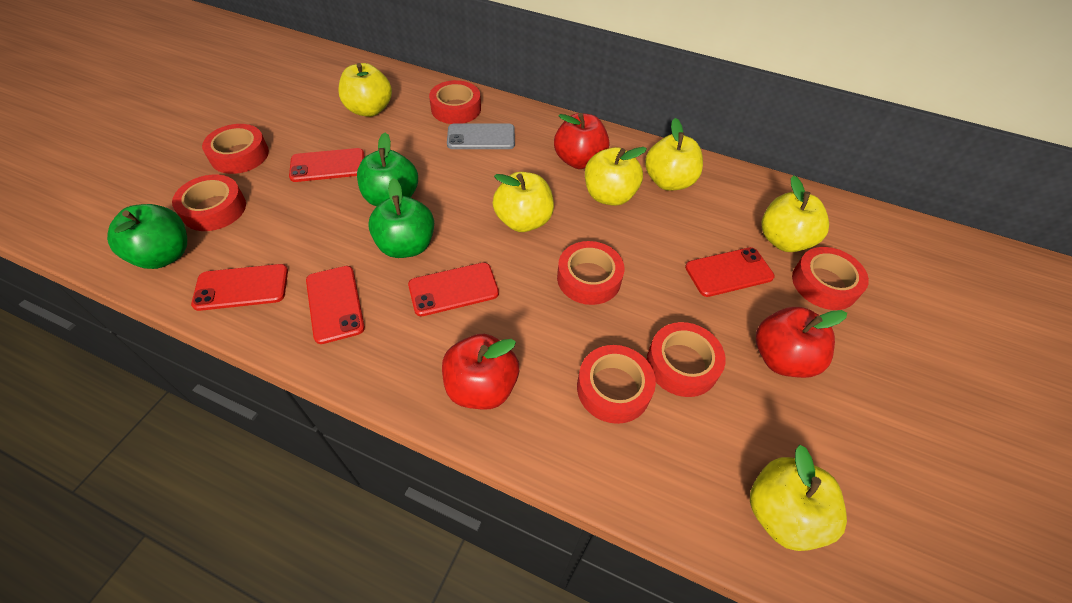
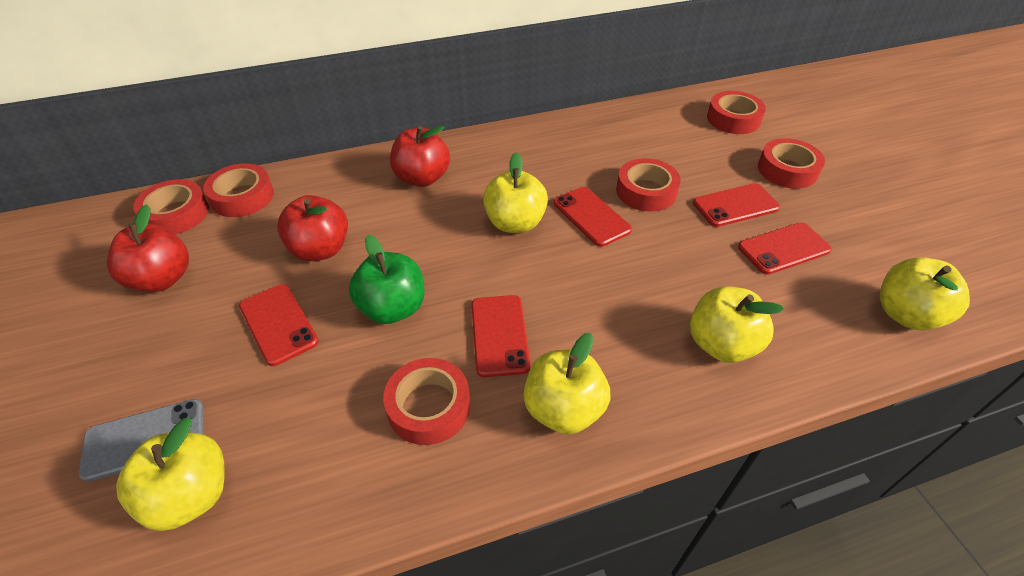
green apple: 3 -> 1
red tape: 7 -> 6
yellow apple: 6 -> 5

